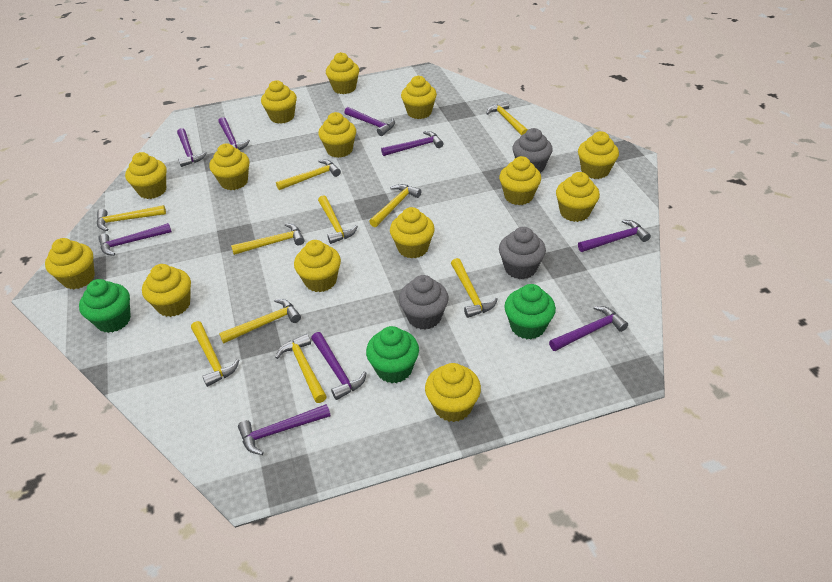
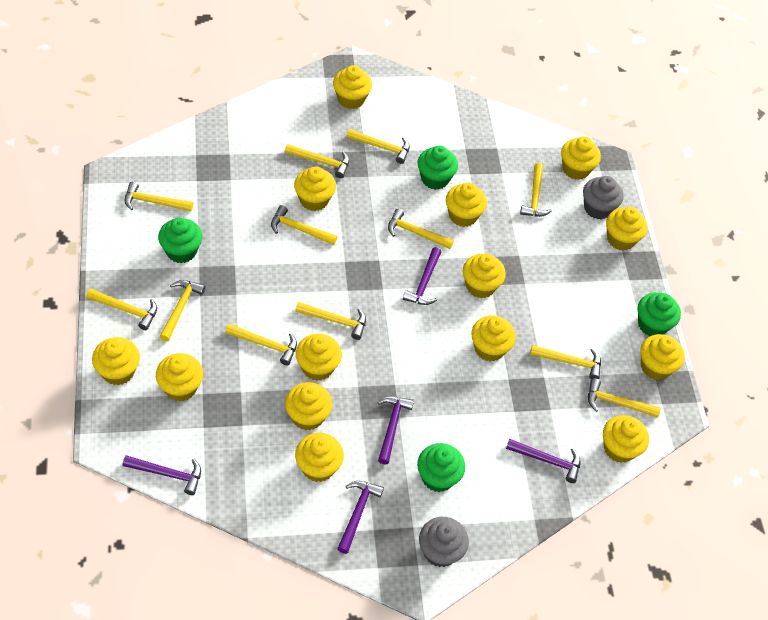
green cupcake: 3 -> 4
grey cupcake: 3 -> 2
purple hammer: 9 -> 5
yellow hammer: 10 -> 12

